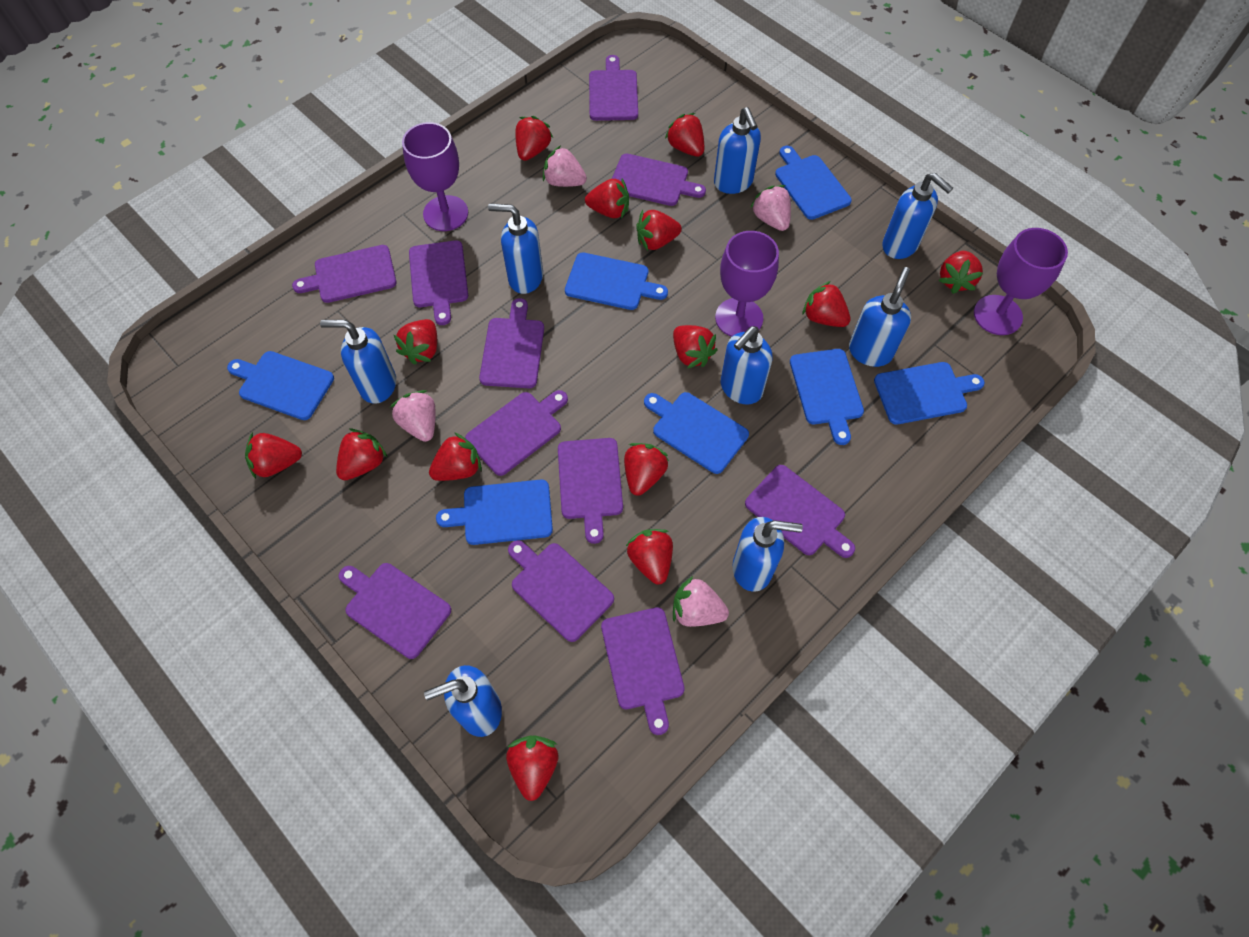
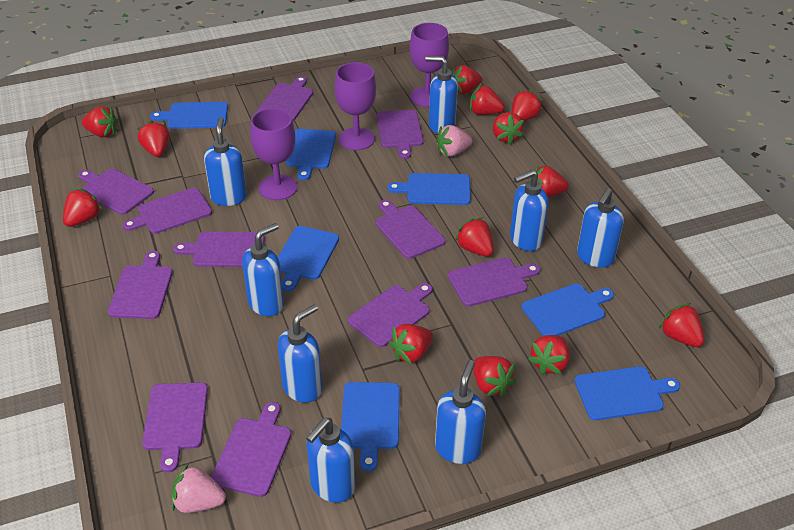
pink strawberry: 4 -> 2
red strawberry: 14 -> 13

